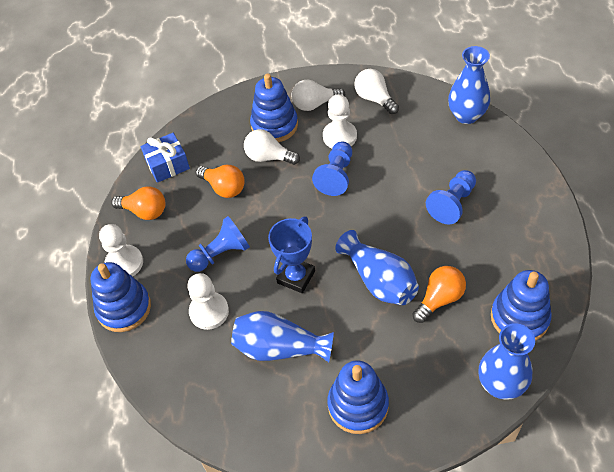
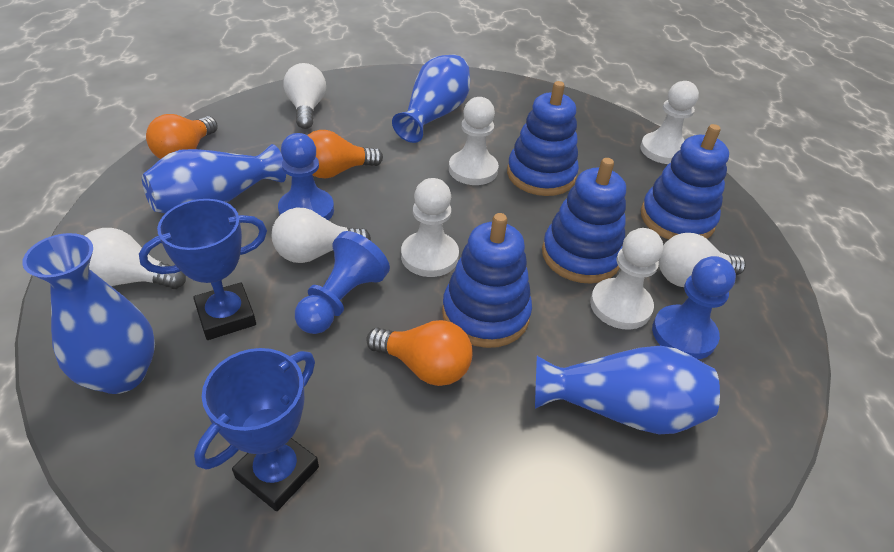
blue gift: 1 -> 0
blue trophy: 1 -> 2
white light bulb: 3 -> 4
white pawn: 3 -> 4

